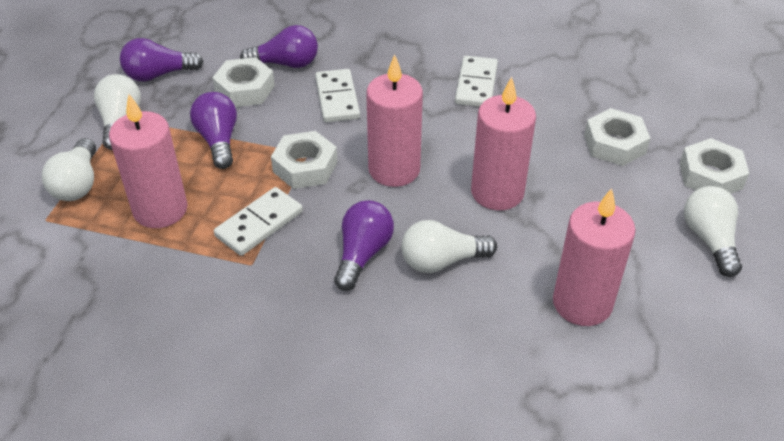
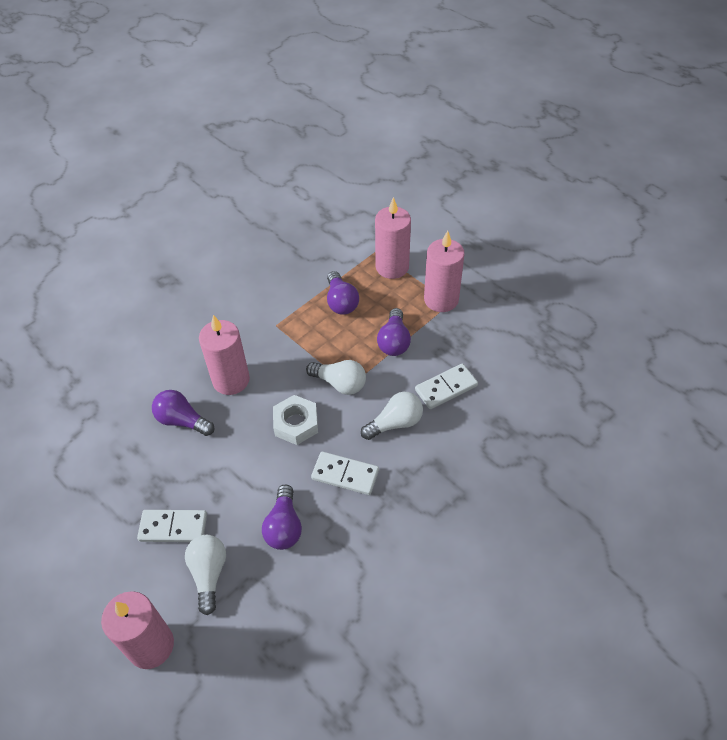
white light bulb: 4 -> 3
white nut: 4 -> 1

